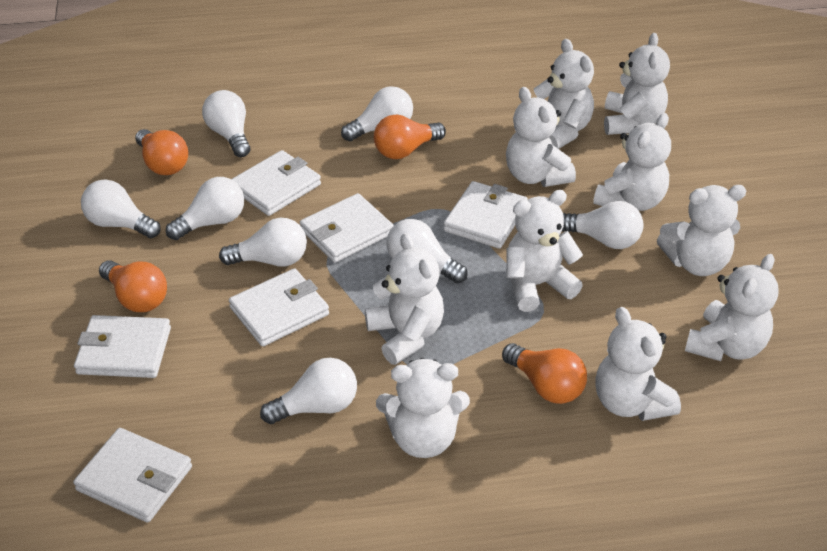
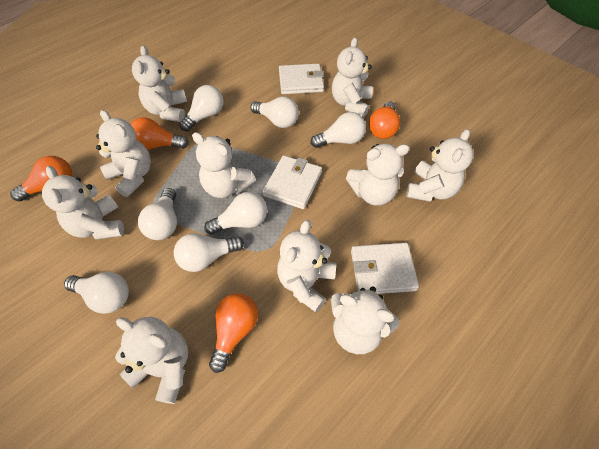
white light bulb: 8 -> 7
white wallet: 6 -> 3

